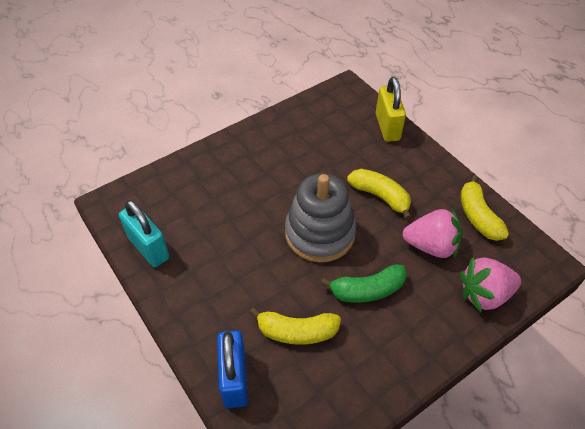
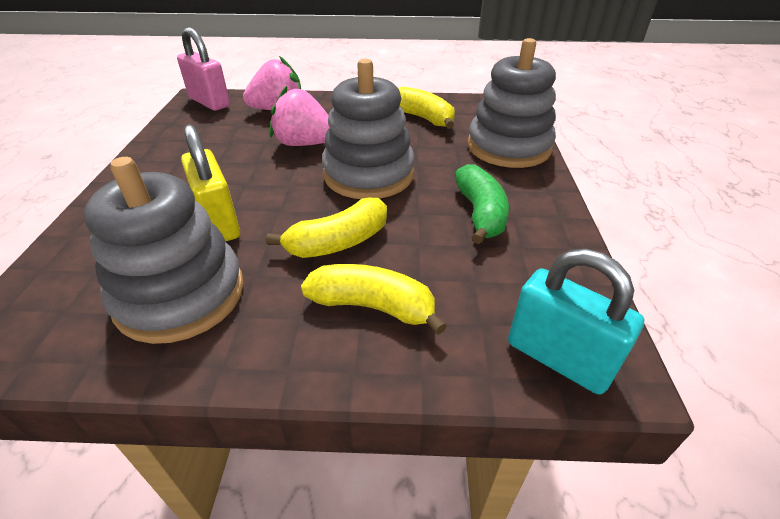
blue padlock: 1 -> 0
grey stacking toy: 1 -> 3
pink padlock: 0 -> 1

